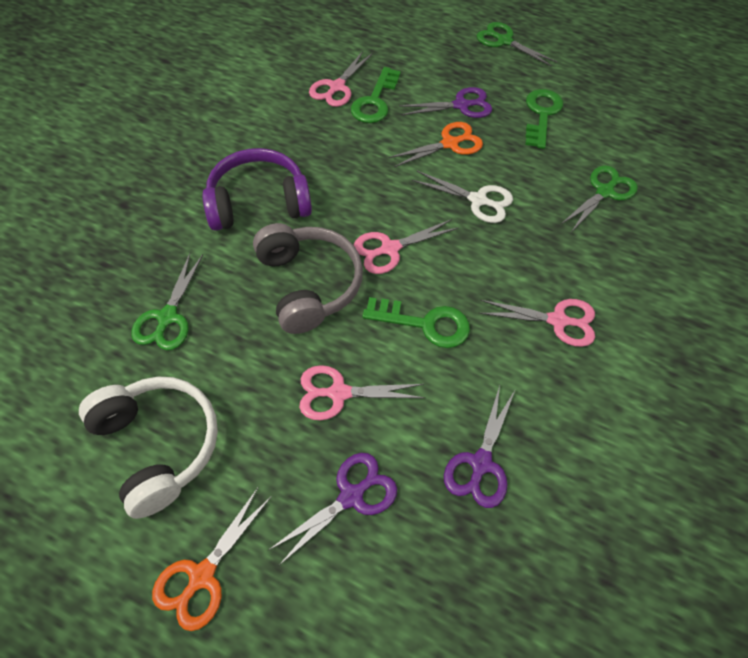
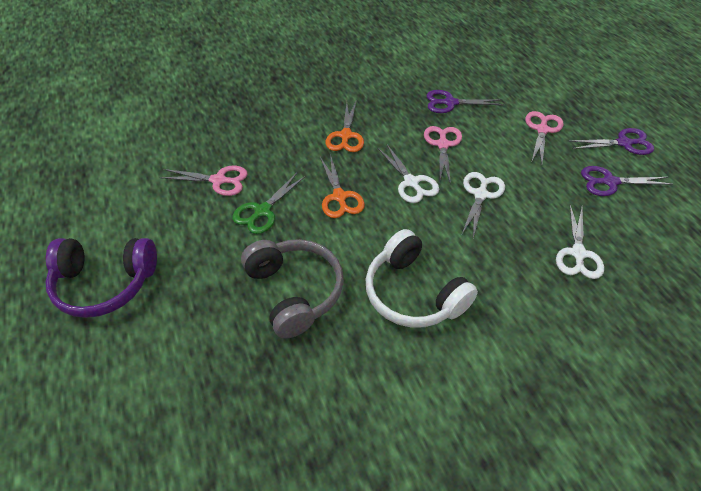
green key: 3 -> 0
green scissors: 3 -> 1
pink scissors: 4 -> 3
white scissors: 1 -> 3

